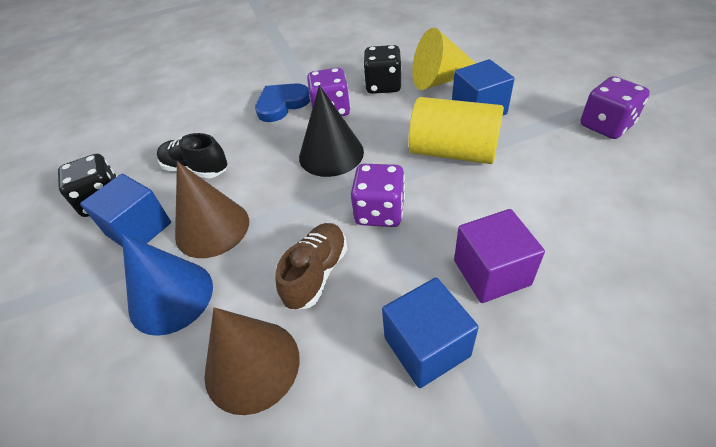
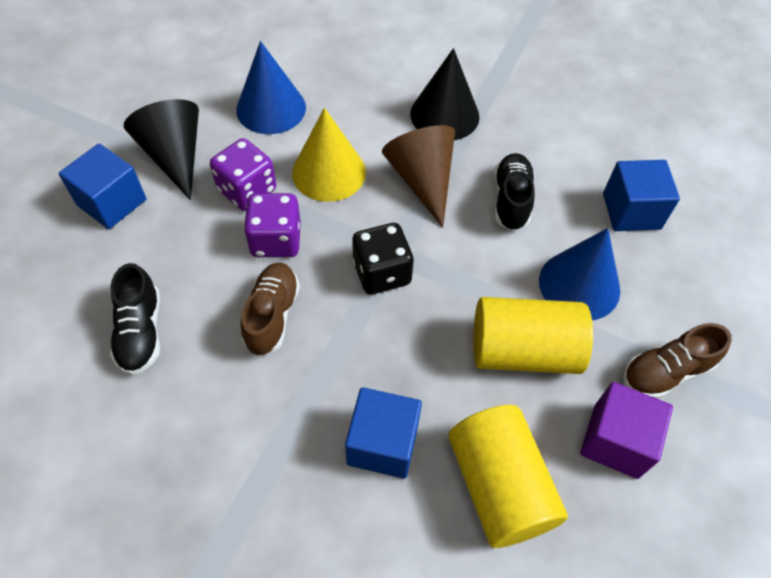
black cone: 1 -> 2
black dice: 2 -> 1
black shoe: 1 -> 2
blue cone: 1 -> 2
blue heart: 1 -> 0
brown cone: 2 -> 1
brown shoe: 1 -> 2
purple dice: 3 -> 2
yellow cylinder: 1 -> 2

